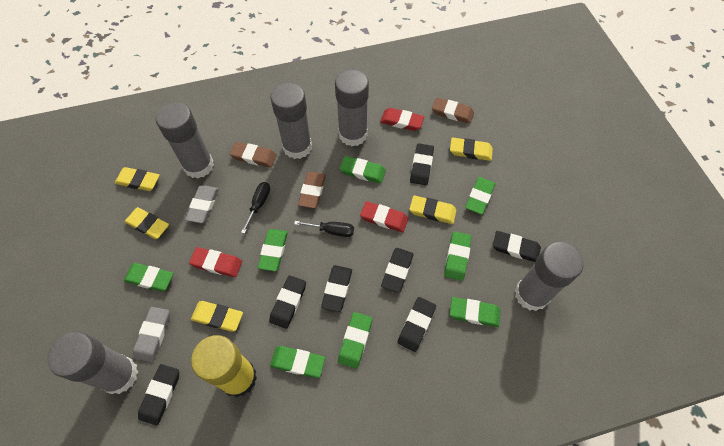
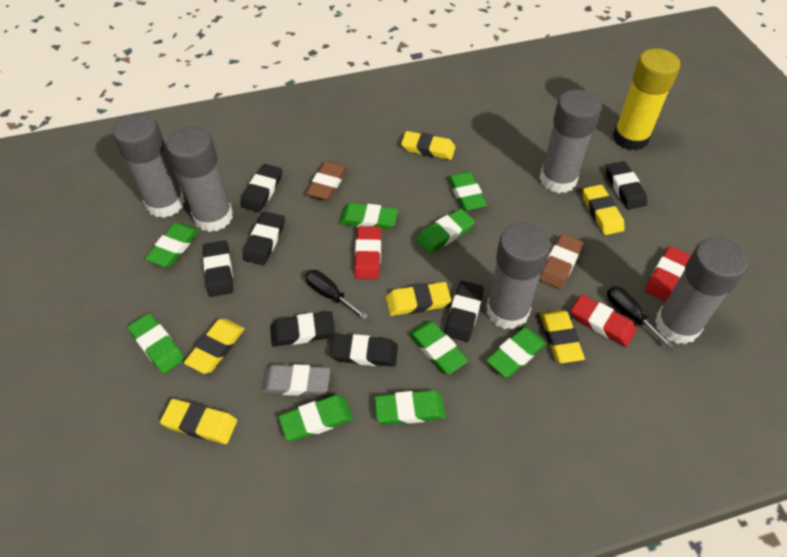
brown eraser: 3 -> 2
green eraser: 8 -> 9
grey eraser: 2 -> 1
yellow eraser: 5 -> 6

